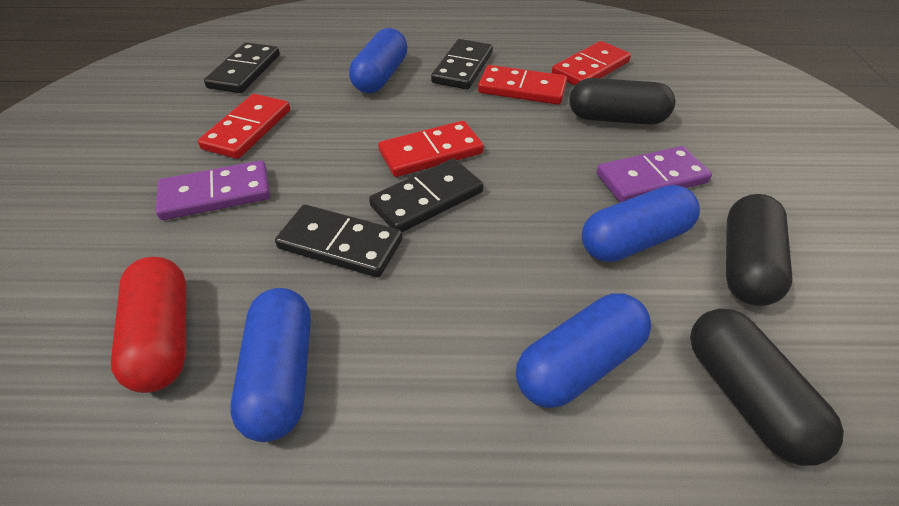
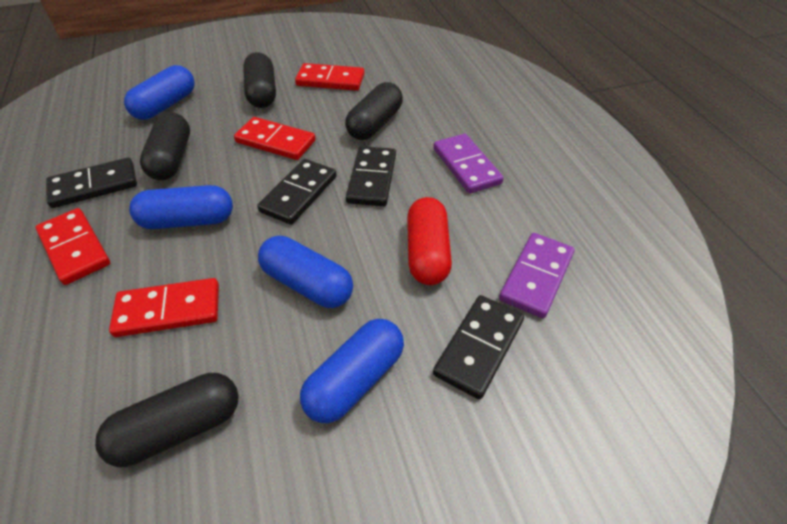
black capsule: 3 -> 4

